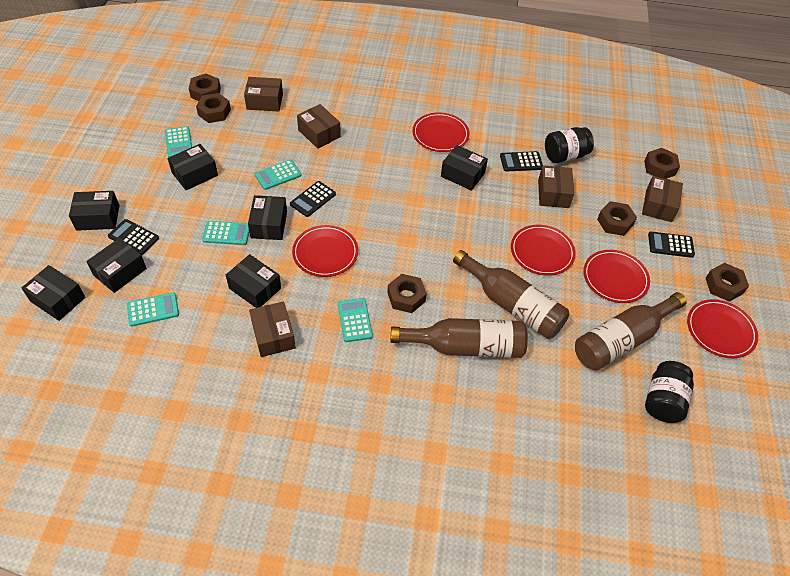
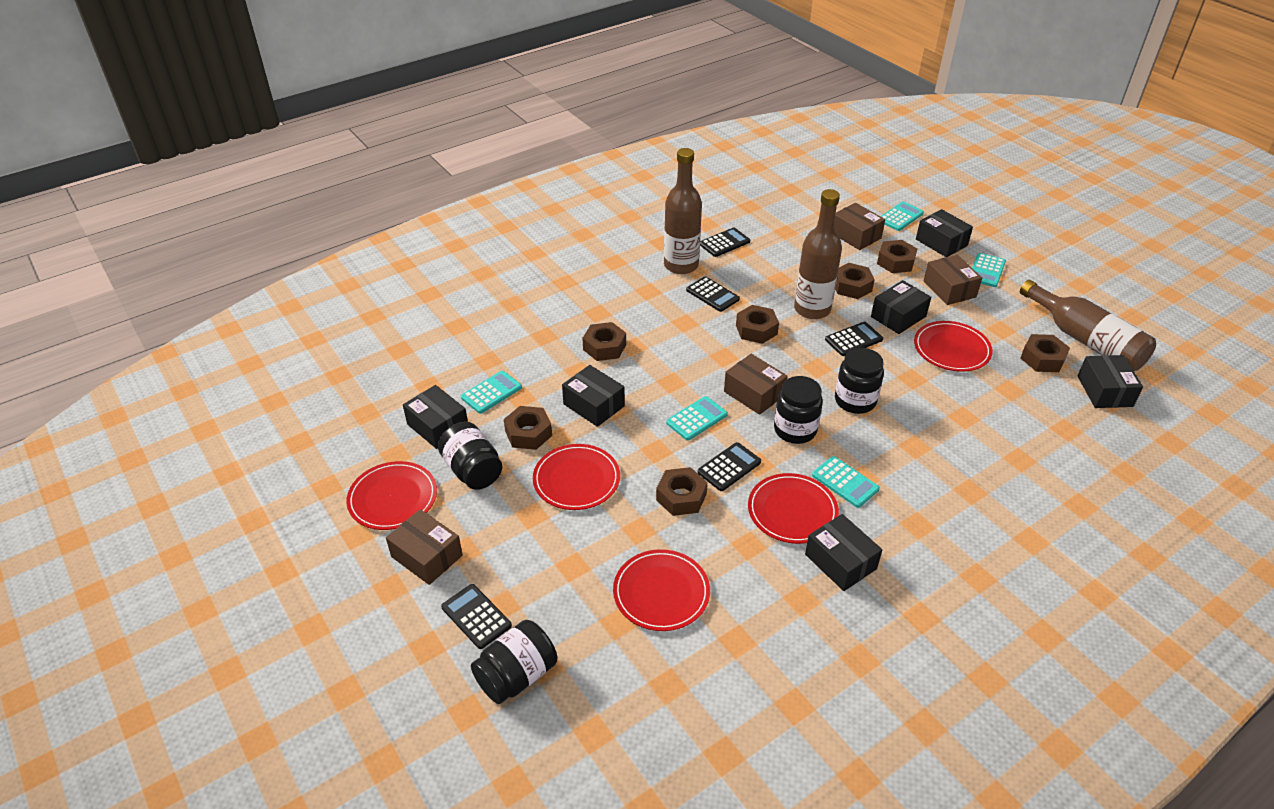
black box: 7 -> 6
black calculator: 4 -> 5
black jar: 2 -> 4
brown box: 5 -> 4
brown nut: 6 -> 7

